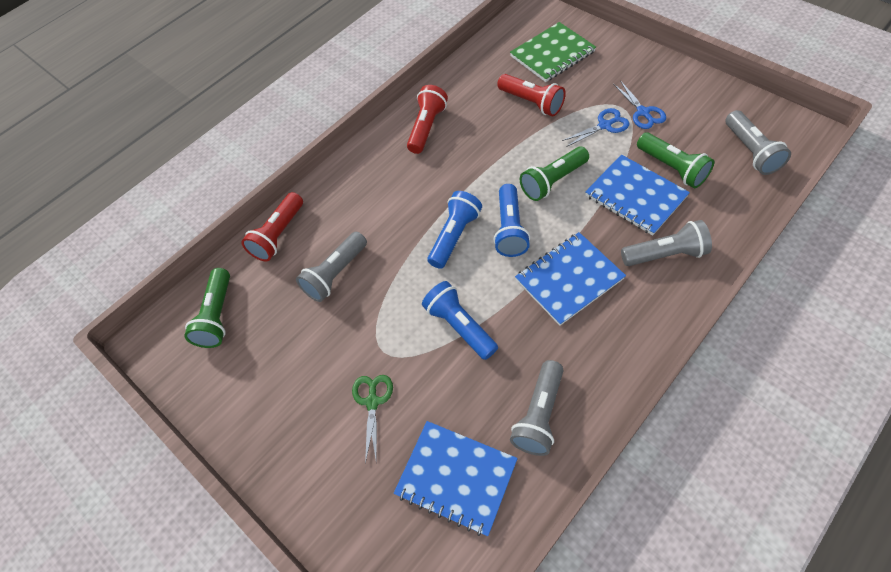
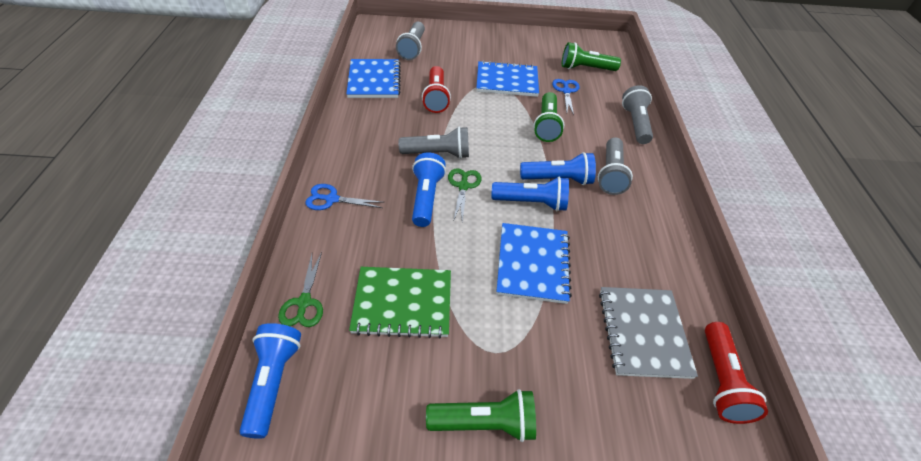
blue flashlight: 3 -> 4
green scissors: 1 -> 2
grey notebook: 0 -> 1
red flashlight: 3 -> 2

